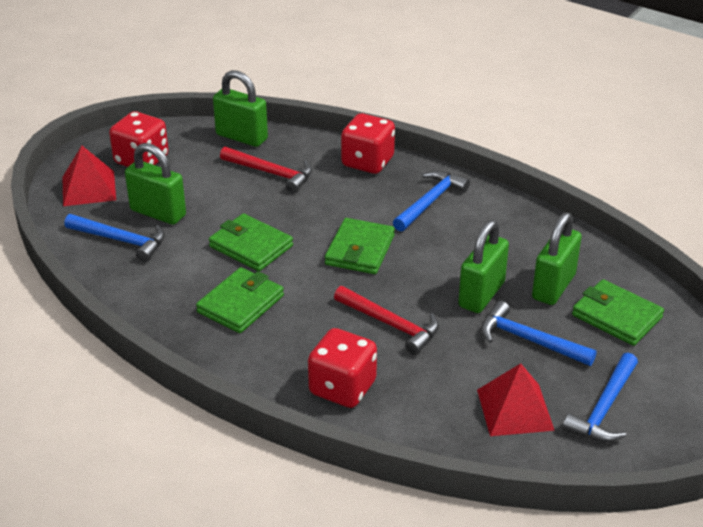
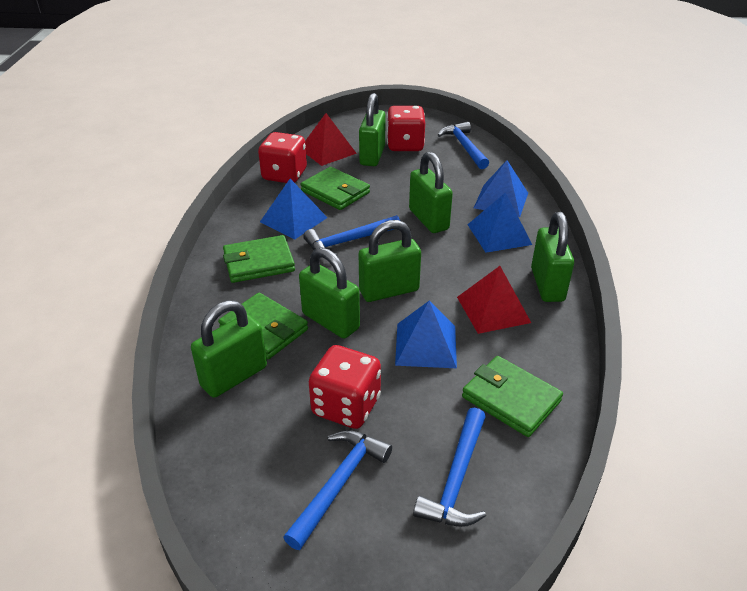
blue pyramid: 0 -> 4
green padlock: 4 -> 6
red hammer: 2 -> 0

